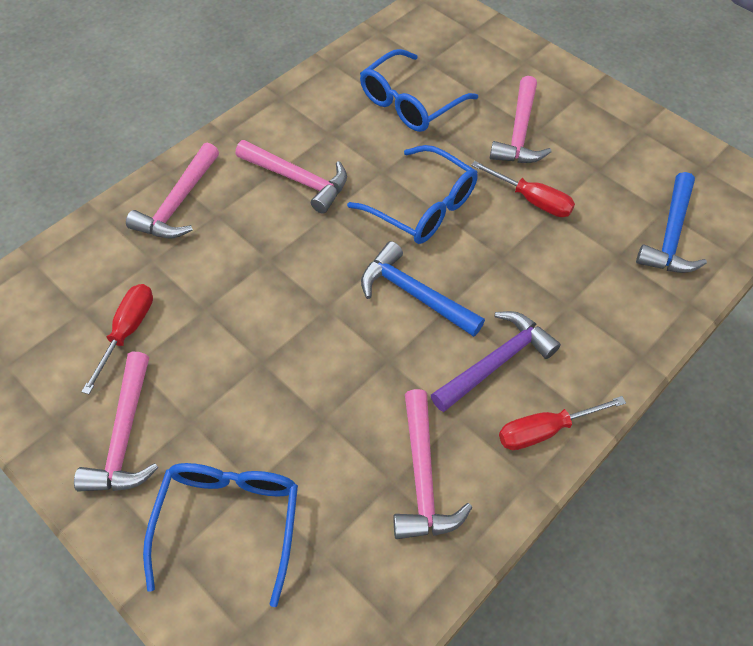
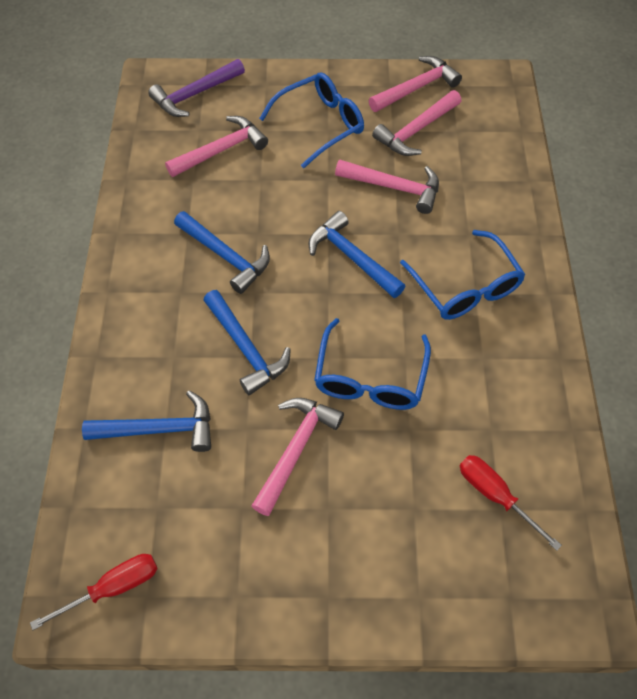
blue hammer: 2 -> 4
red screwdriver: 3 -> 2

